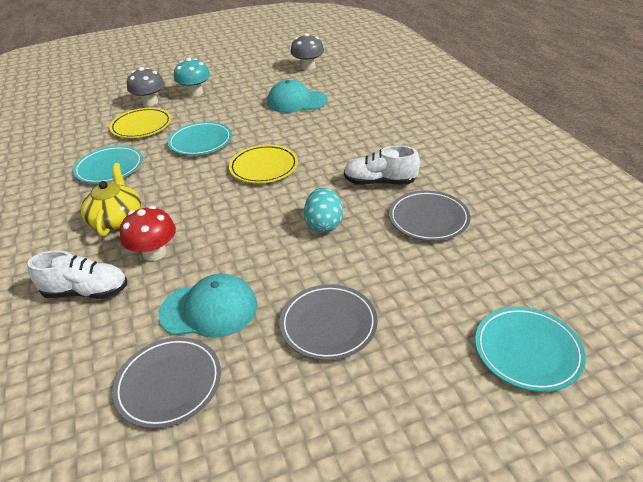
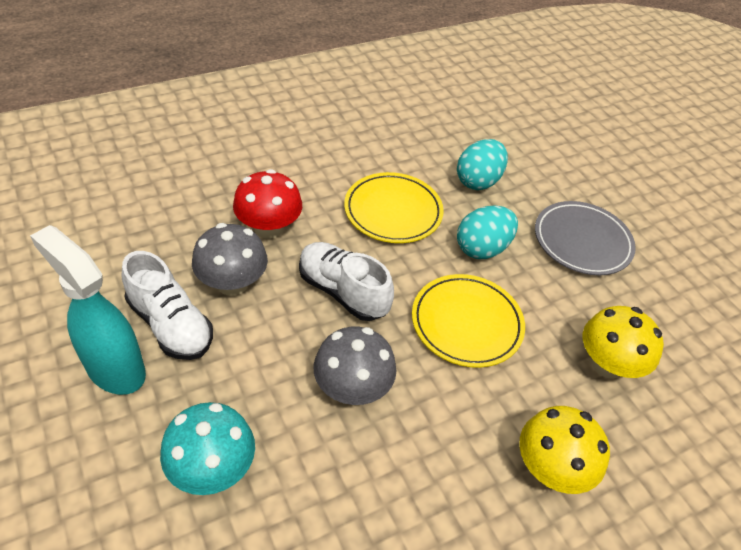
grey plate: 3 -> 1
turquoise cap: 2 -> 0
turquoise egg: 1 -> 2
turquoise plate: 3 -> 0
turquoise spray bottle: 0 -> 1
yellow mushroom: 0 -> 2
yellow teapot: 1 -> 0

